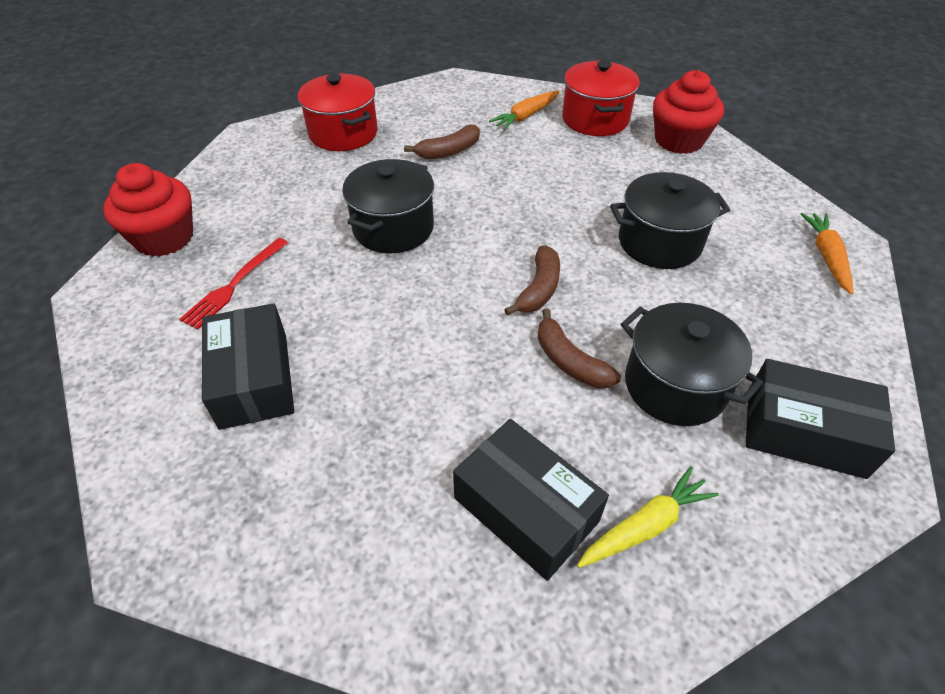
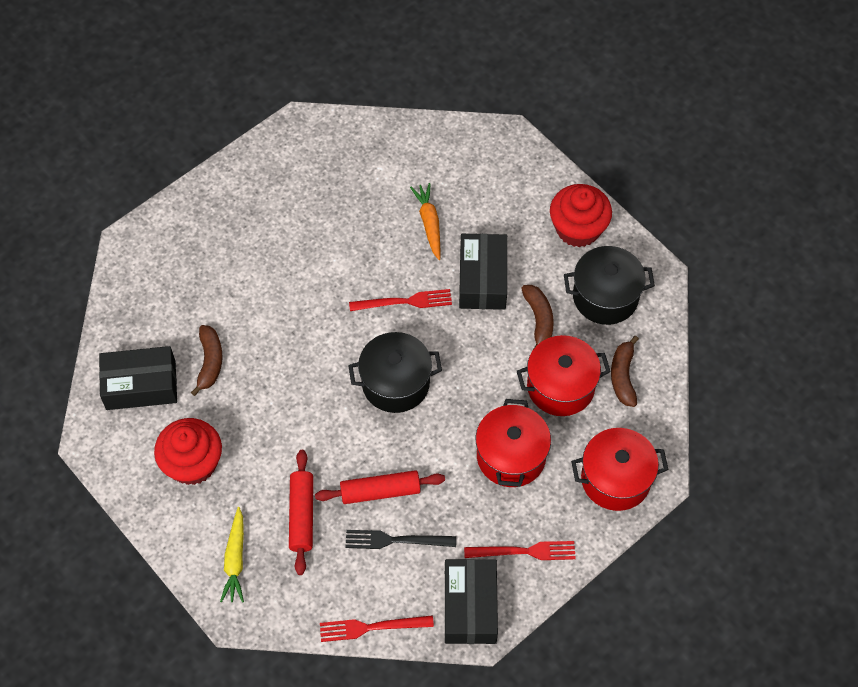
black fork: 0 -> 1
black pot: 3 -> 2
orange carrot: 2 -> 1
red fork: 1 -> 3
red pot: 2 -> 3
red rolling pin: 0 -> 2

